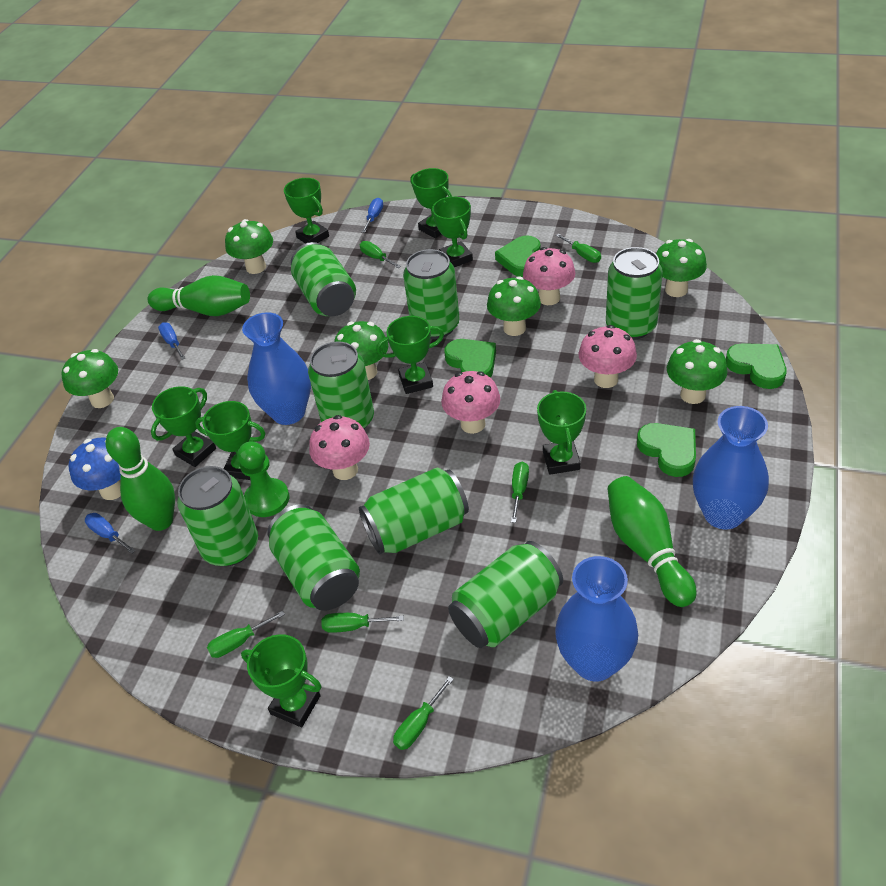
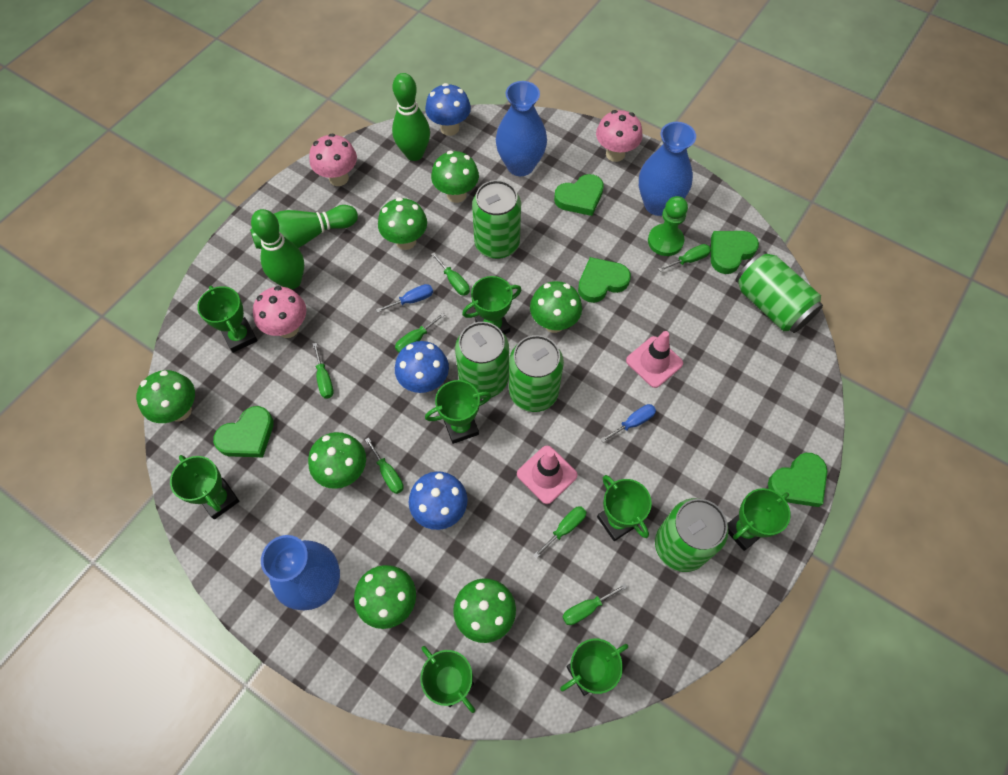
blue mushroom: 1 -> 3
blue screwdriver: 3 -> 2
green can: 8 -> 5
green heart: 4 -> 5
green mushroom: 6 -> 7
green screwdriver: 6 -> 7
pink mushroom: 4 -> 3
pink traffic cone: 0 -> 2

